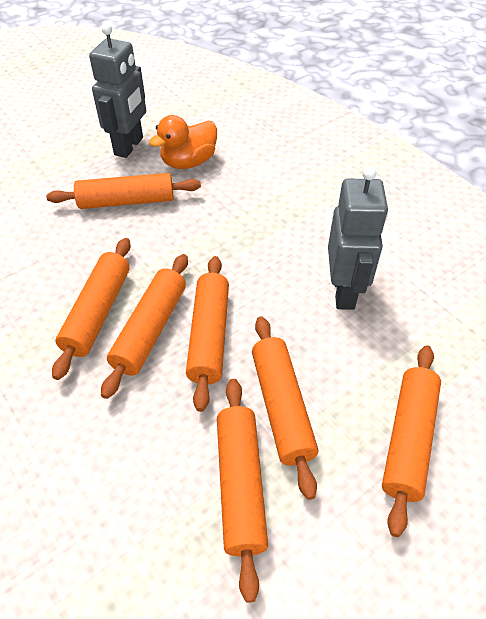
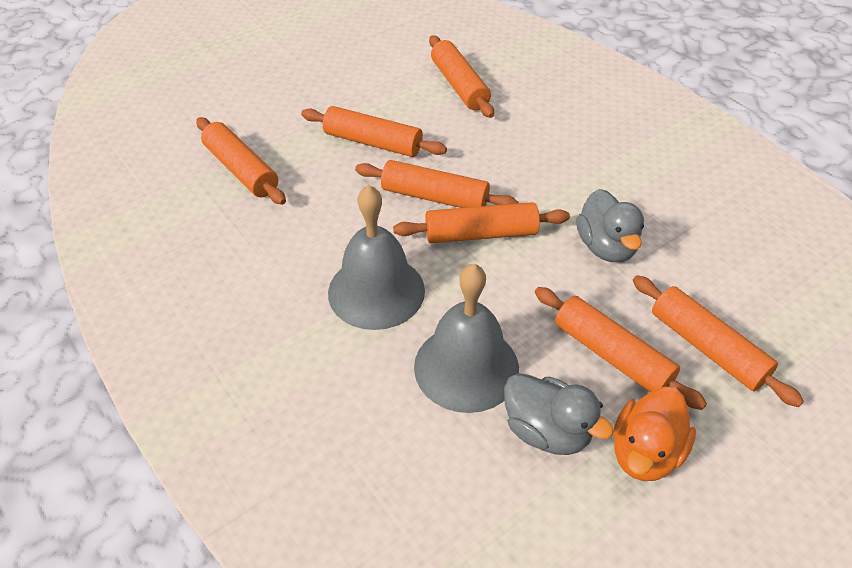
grey bell: 0 -> 2
grey duck: 0 -> 2
grey robot: 2 -> 0

